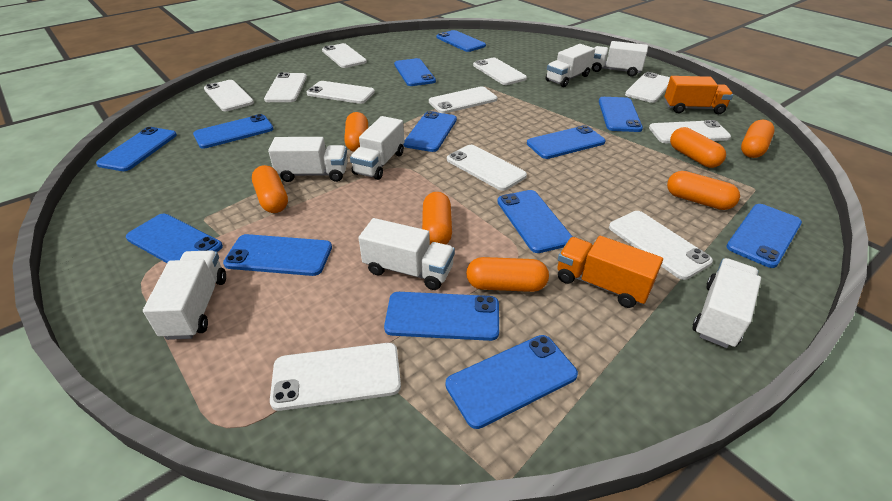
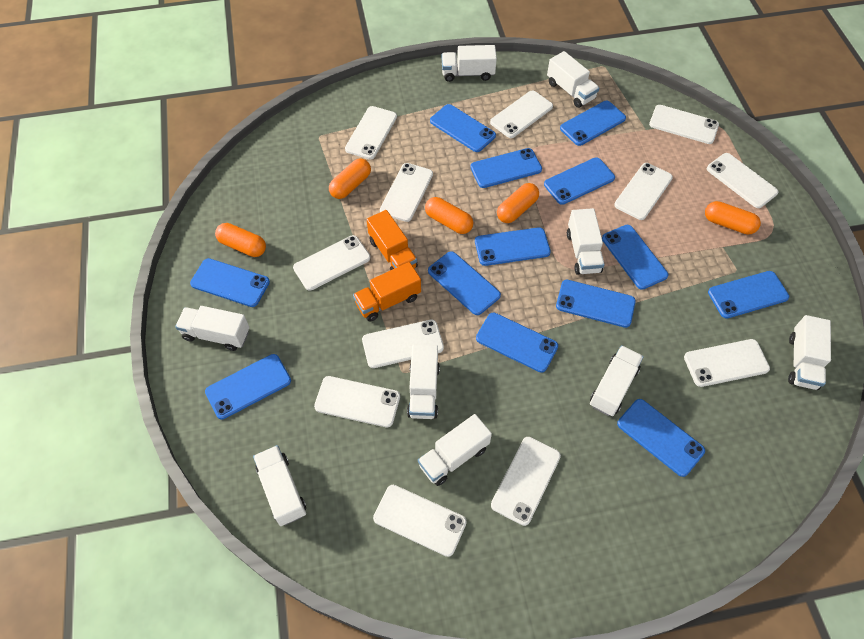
orange capsule: 7 -> 5
white phone: 11 -> 12
white truck: 7 -> 9

